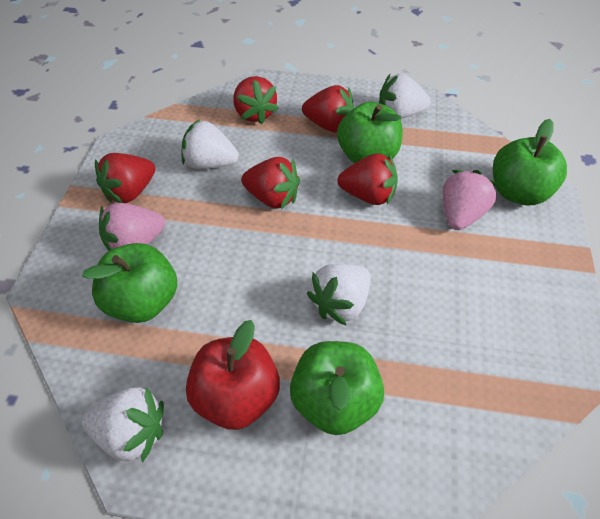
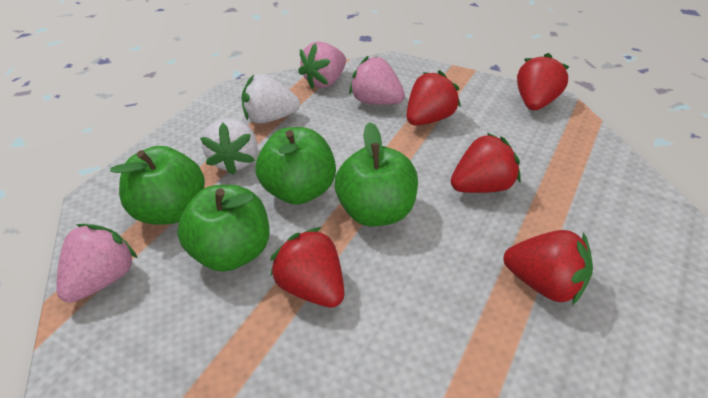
pink strawberry: 2 -> 3
red apple: 1 -> 0
white strawberry: 4 -> 2

